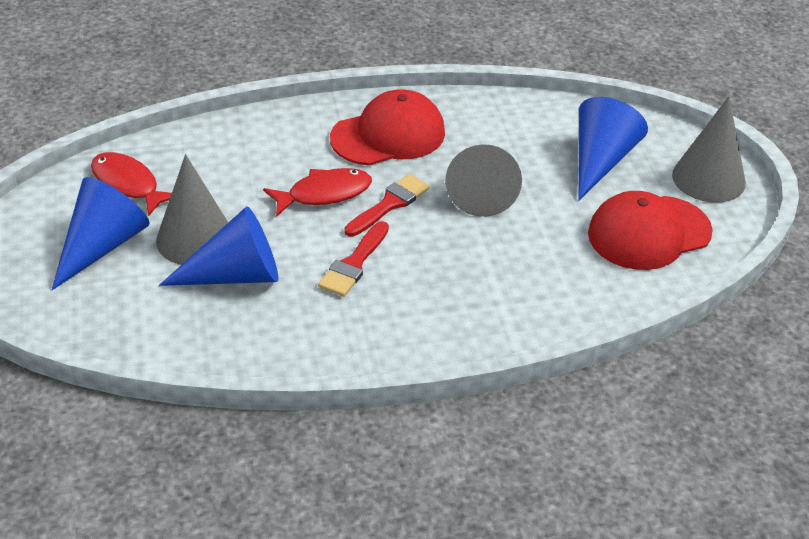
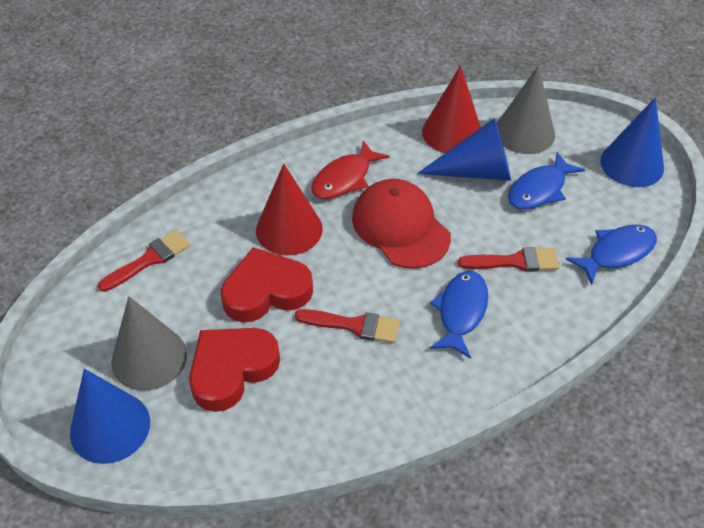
blue fish: 0 -> 3
grey cone: 3 -> 2
red brush: 2 -> 3
red cap: 2 -> 1
red cone: 0 -> 2
red fish: 2 -> 1
red heart: 0 -> 2

